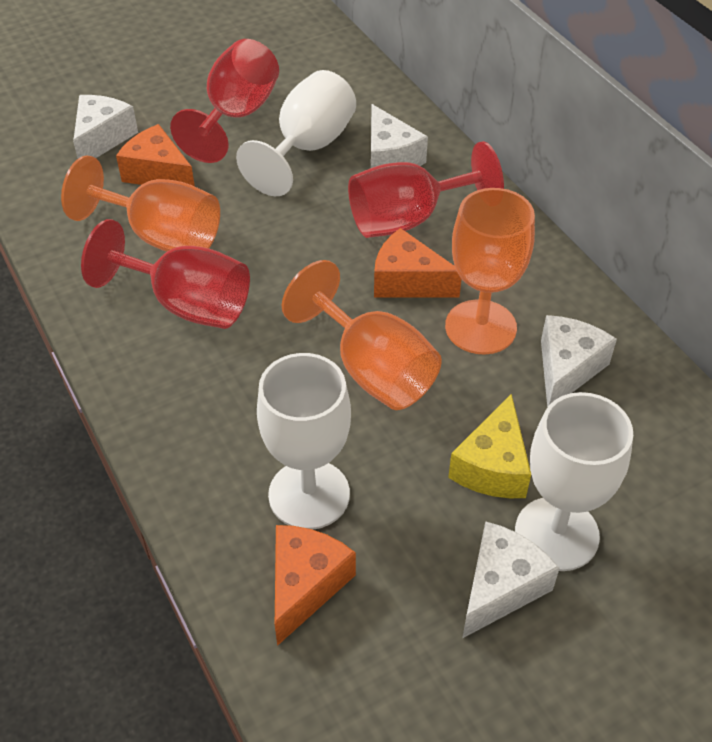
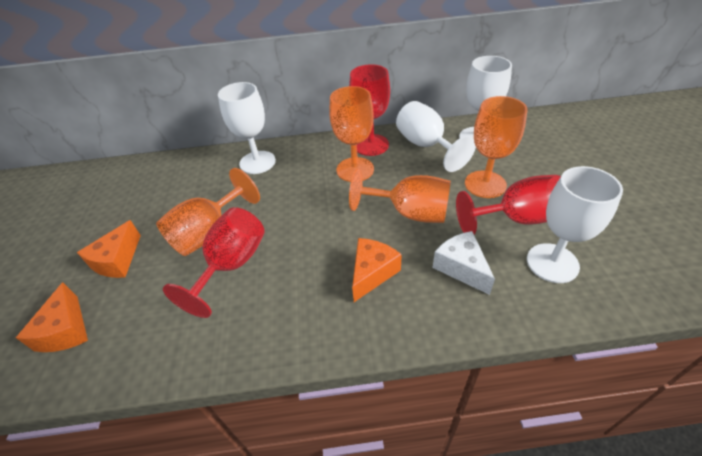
orange goblet: 3 -> 4
white cheese: 4 -> 1
white goblet: 3 -> 4
yellow cheese: 1 -> 0

